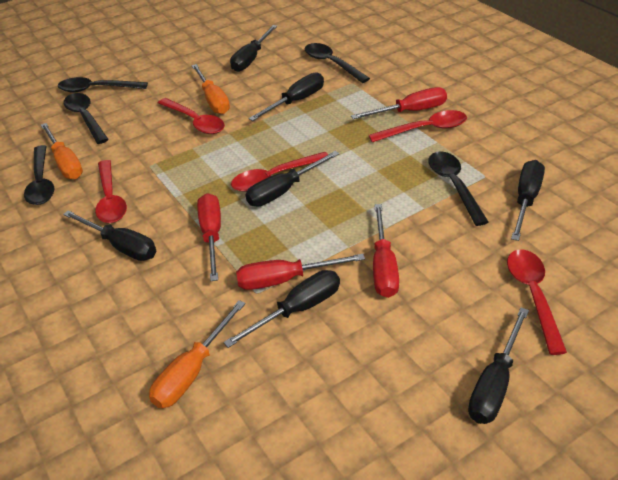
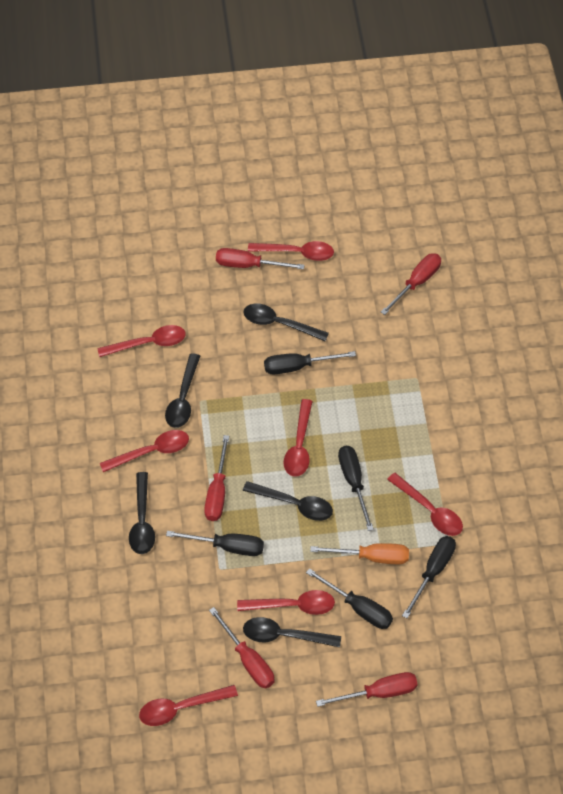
black screwdriver: 7 -> 5
orange screwdriver: 3 -> 1
red screwdriver: 4 -> 5
red spoon: 5 -> 7

